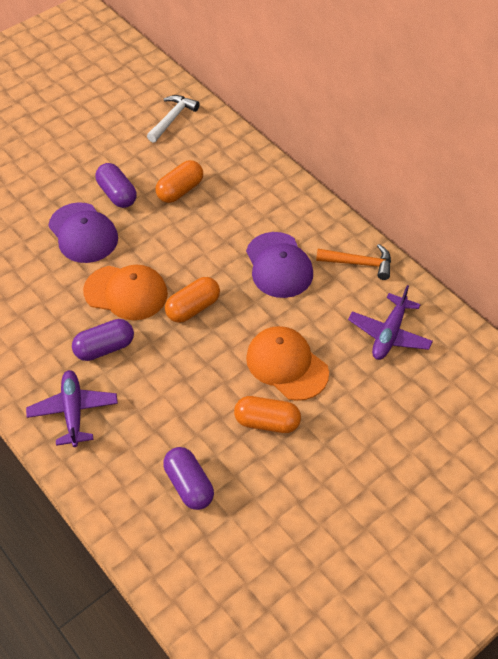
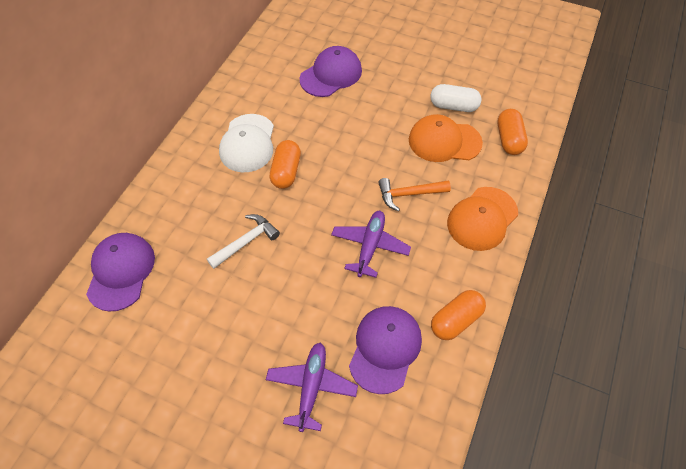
purple cap: 2 -> 3
purple capsule: 3 -> 0
white cap: 0 -> 1
white capsule: 0 -> 1

